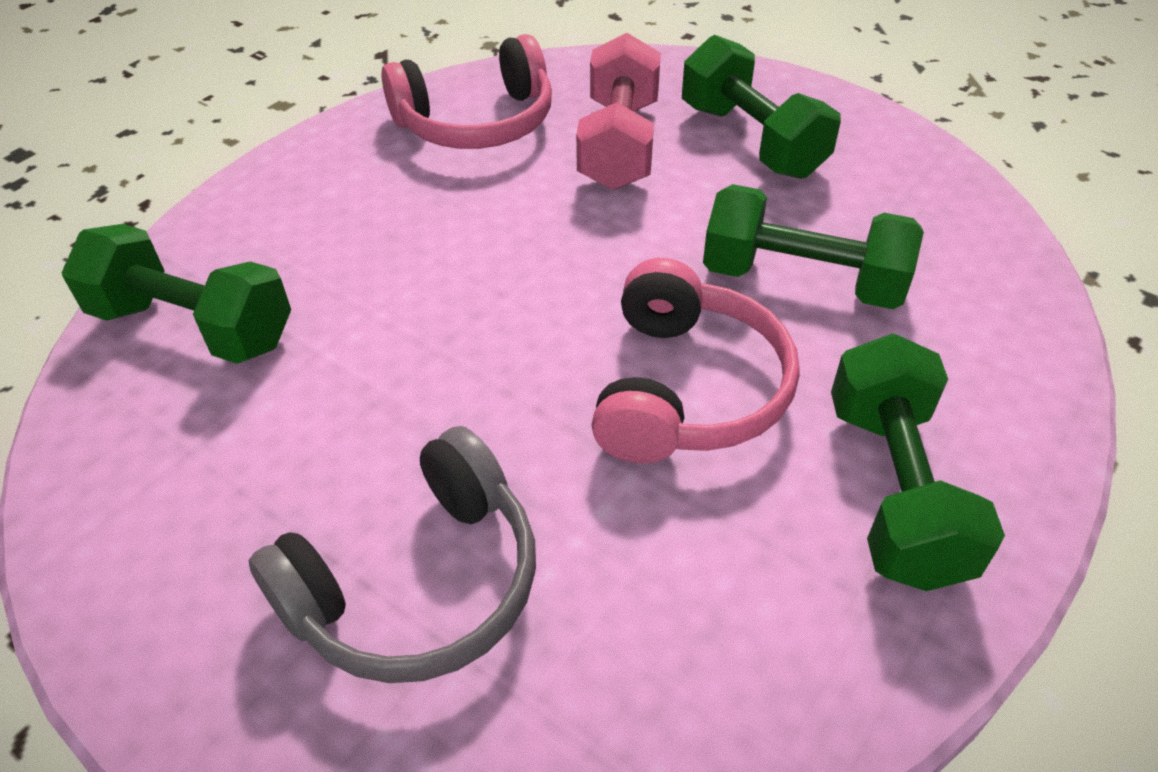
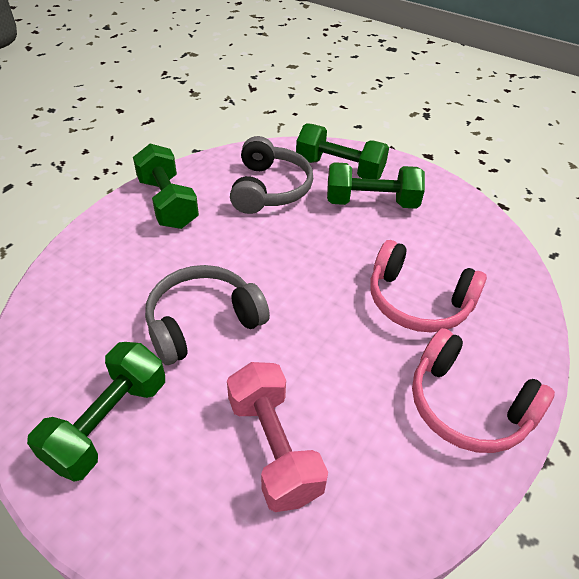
grey headphones: 1 -> 2

